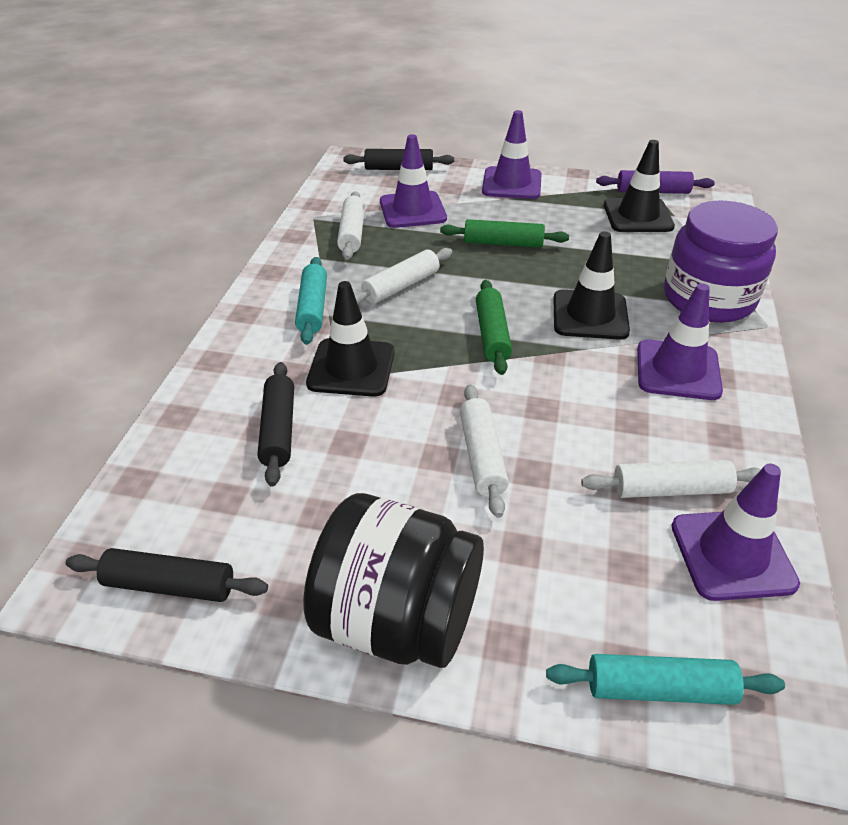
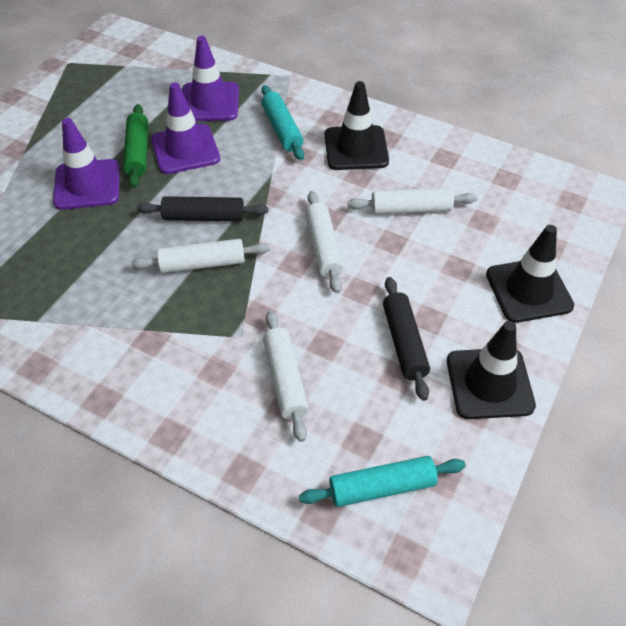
black jar: 1 -> 0
black rolling pin: 3 -> 2
green rolling pin: 2 -> 1
purple jar: 1 -> 0
purple rolling pin: 1 -> 0
purple traffic cone: 4 -> 3

